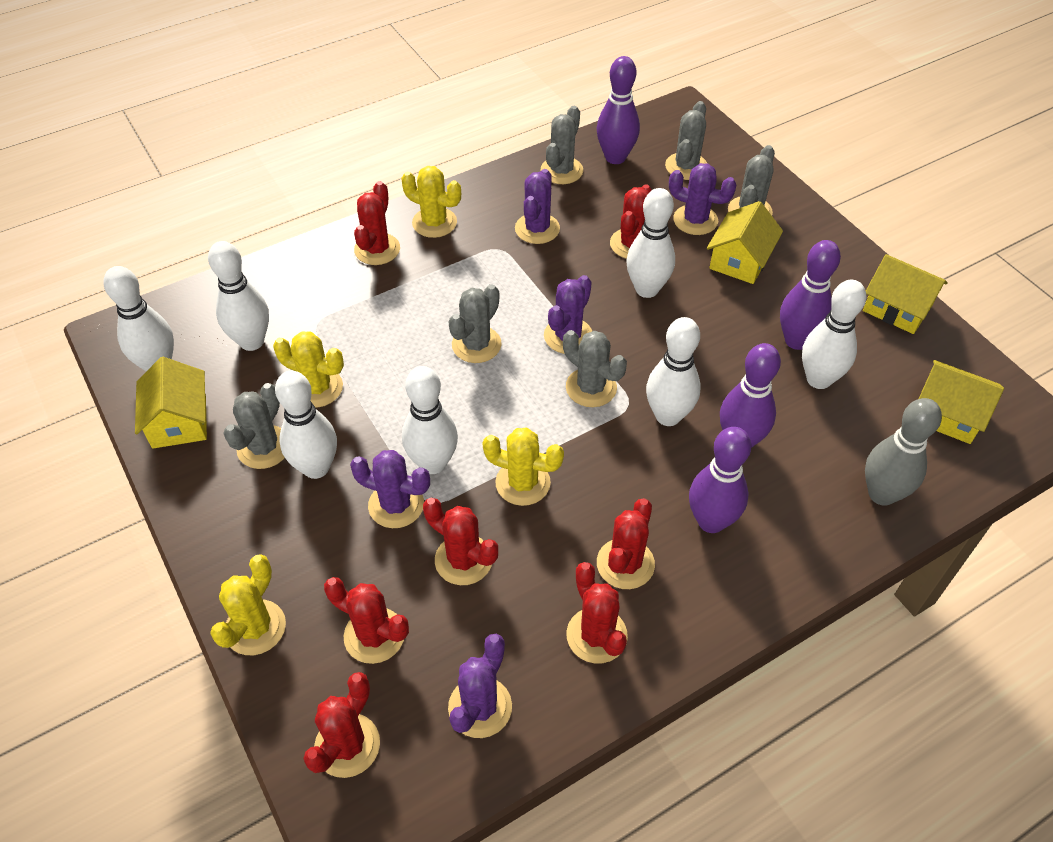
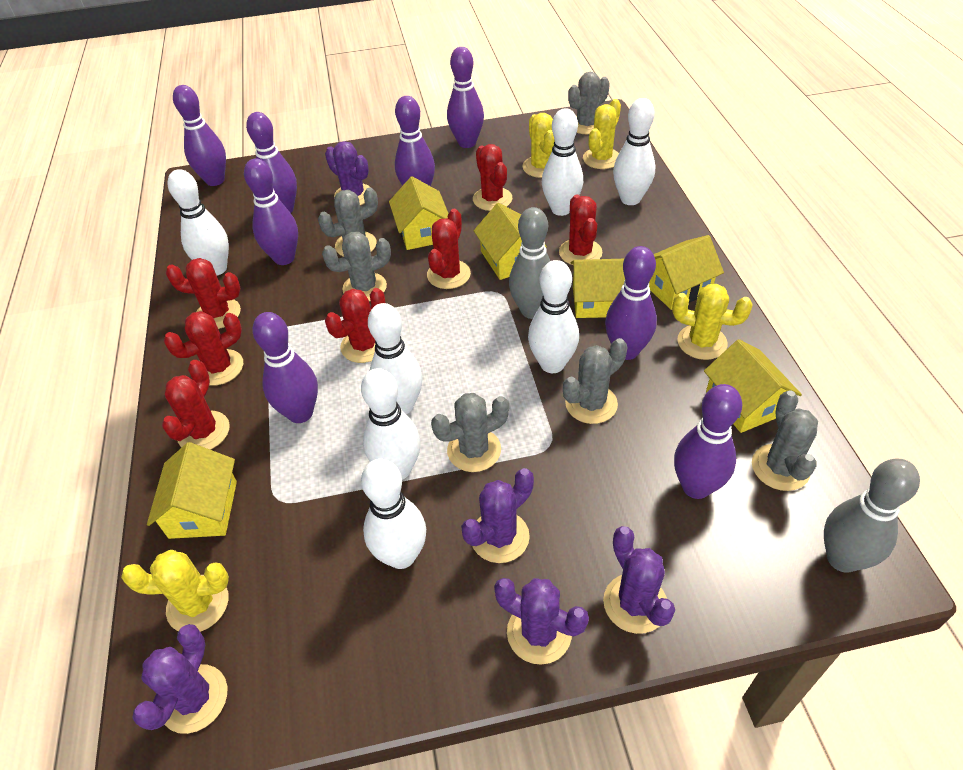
grey bowling pin: 1 -> 2
purple bowling pin: 4 -> 8
yellow house: 4 -> 6

